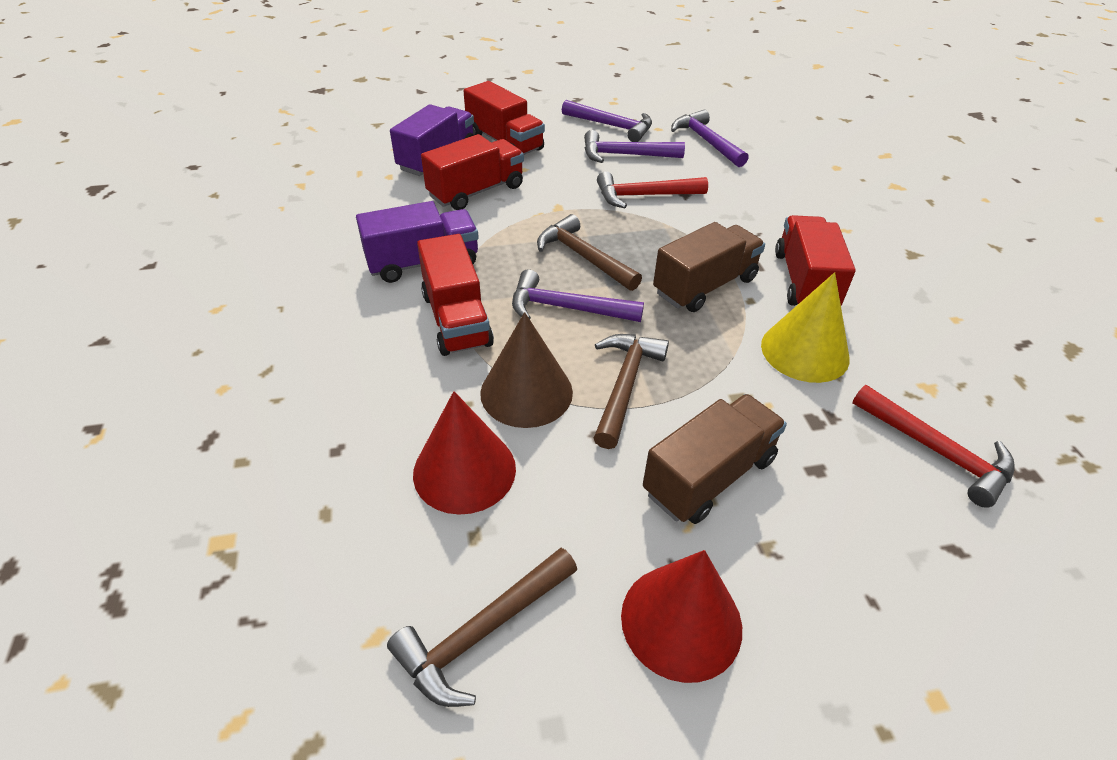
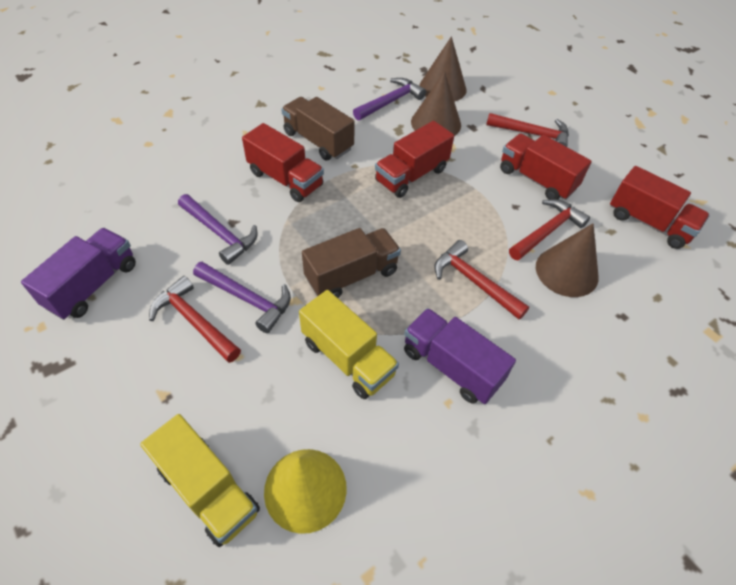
brown cone: 1 -> 3
brown hammer: 3 -> 0
purple hammer: 4 -> 3
red cone: 2 -> 0
red hammer: 2 -> 4
yellow truck: 0 -> 2

